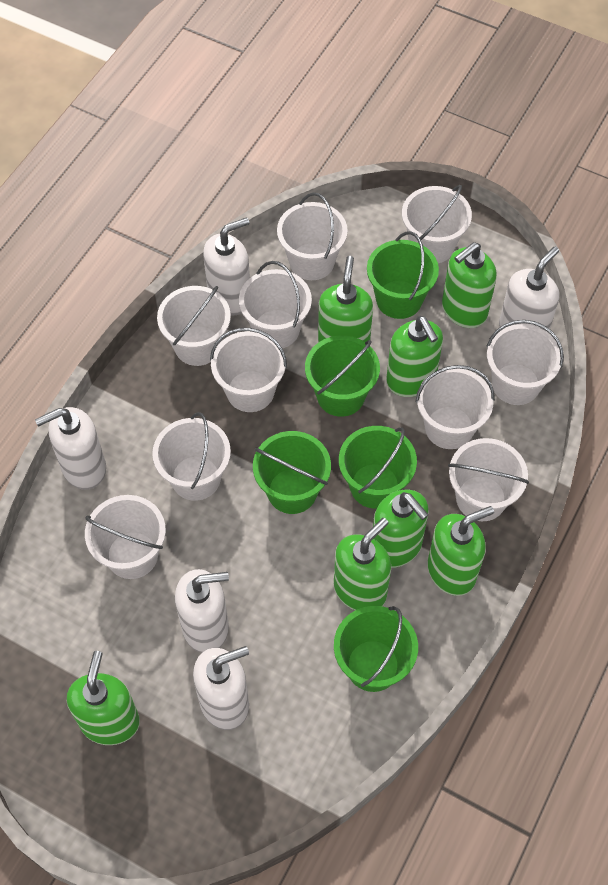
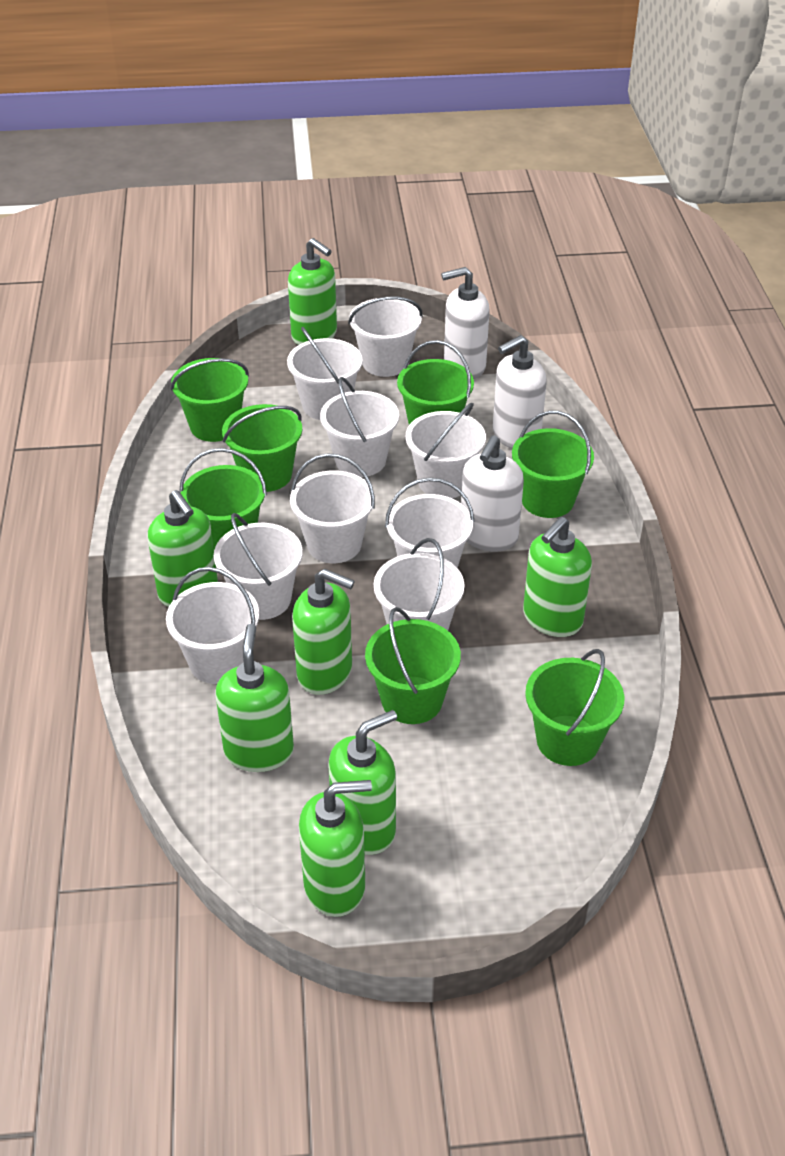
green bucket: 5 -> 7
white bucket: 10 -> 9
white soap dispenser: 5 -> 3

